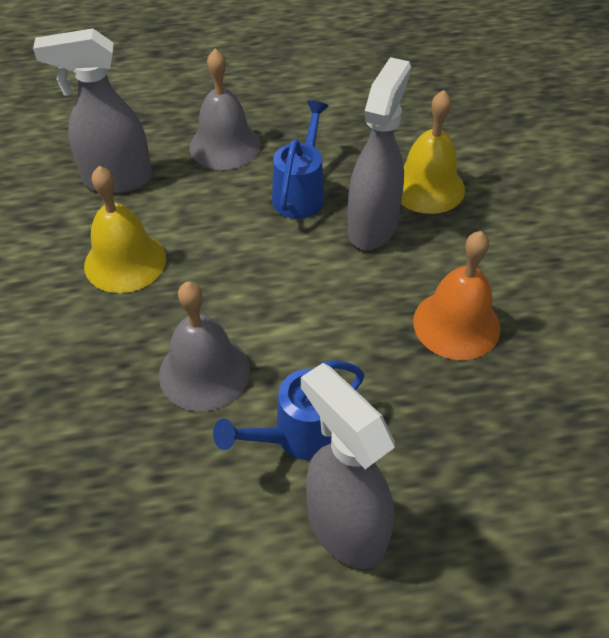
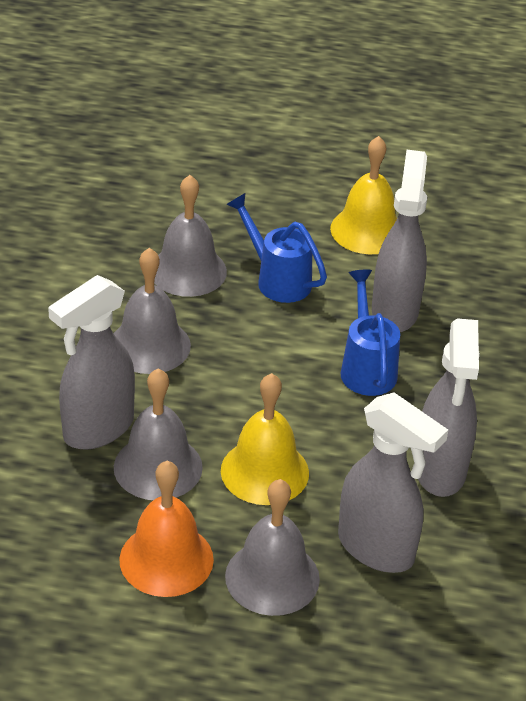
grey bell: 2 -> 4
grey spray bottle: 3 -> 4

